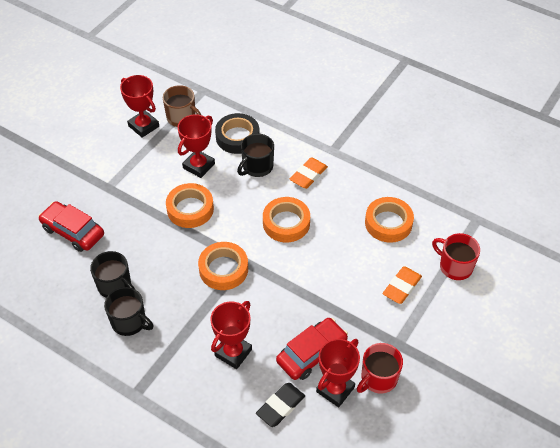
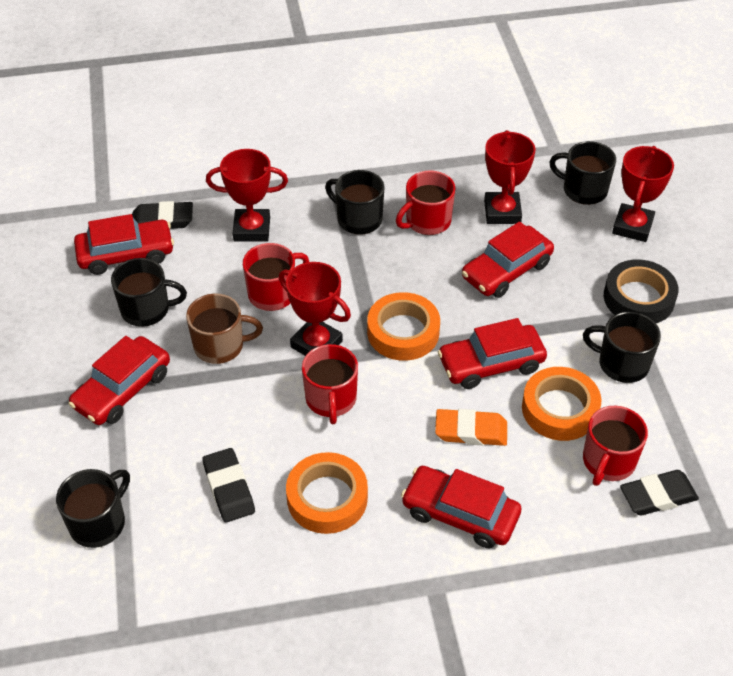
black eraser: 1 -> 3
black mug: 3 -> 5
orange eraser: 2 -> 1
orange tape: 4 -> 3
red car: 2 -> 5
red mug: 2 -> 4

